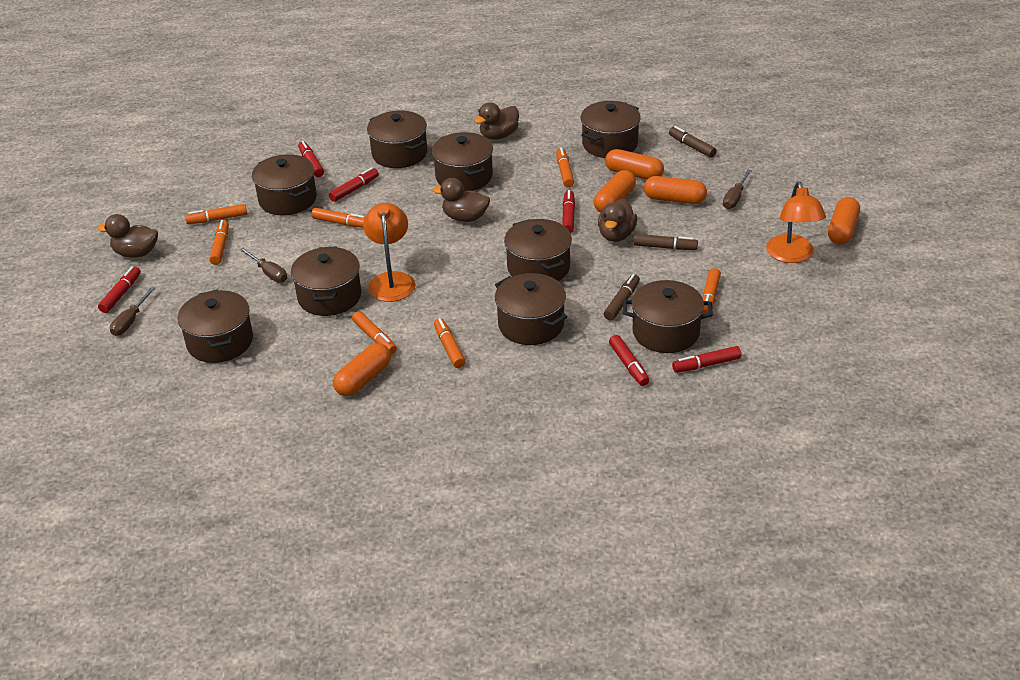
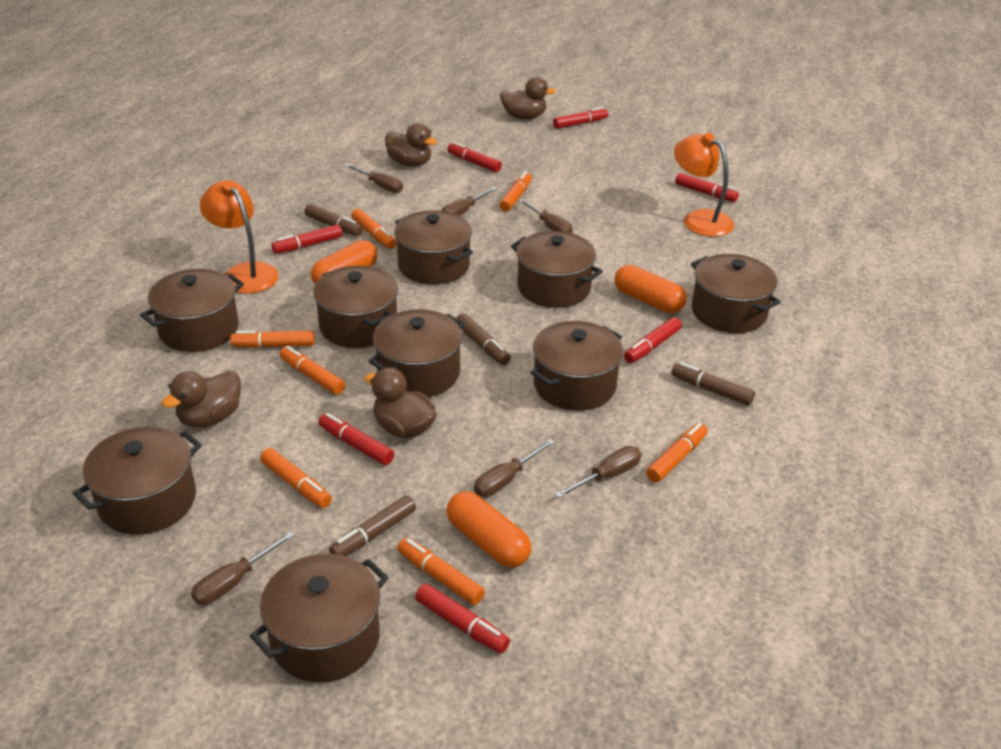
brown marker: 3 -> 4
brown screwdriver: 3 -> 6
orange capsule: 5 -> 3
red marker: 6 -> 7

